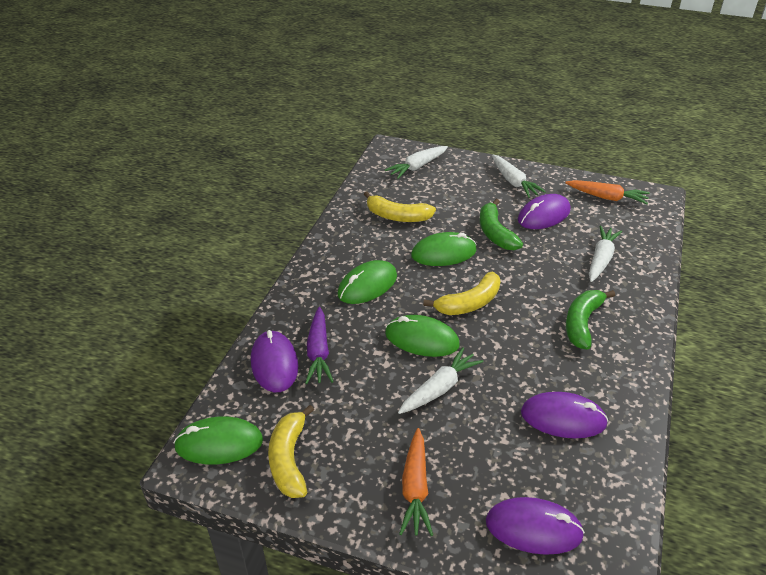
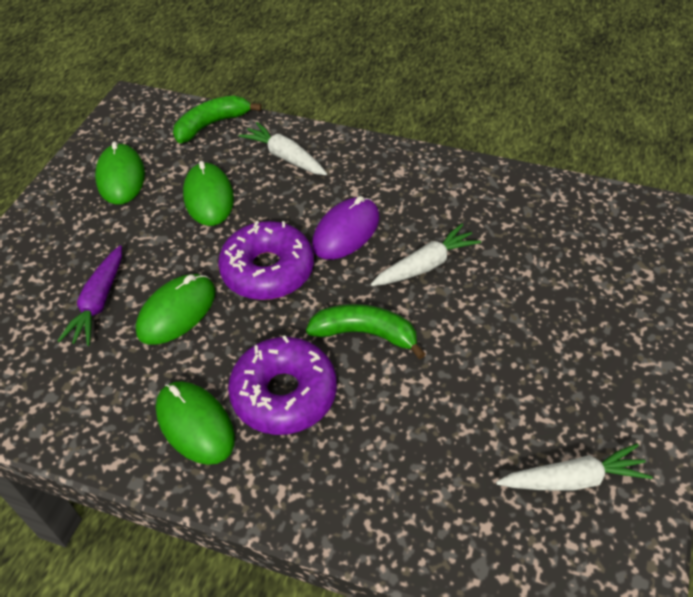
orange carrot: 2 -> 0
purple donut: 0 -> 2
purple mouse: 4 -> 1
white carrot: 4 -> 3
yellow banana: 3 -> 0

